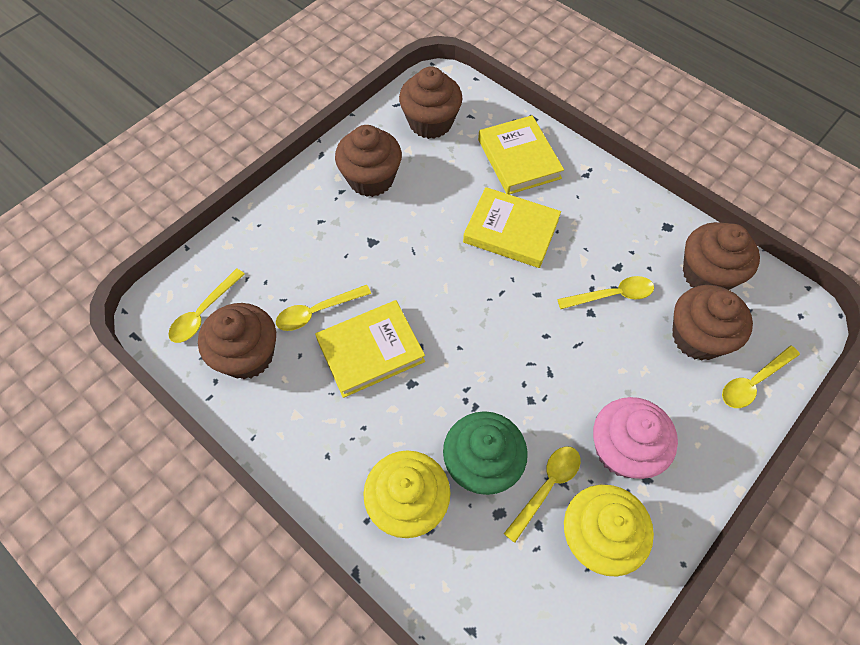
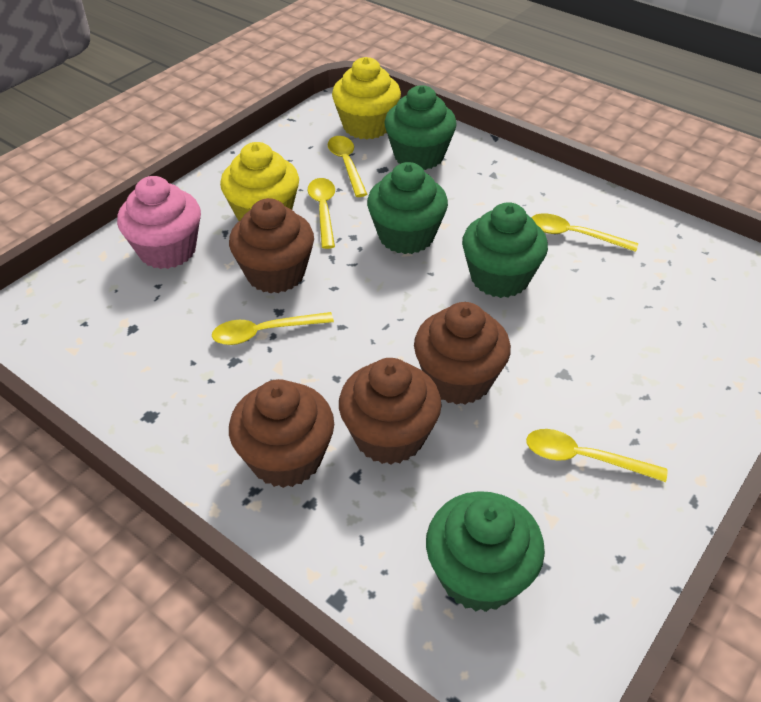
brown cupcake: 5 -> 4
green cupcake: 1 -> 4
yellow book: 3 -> 0

